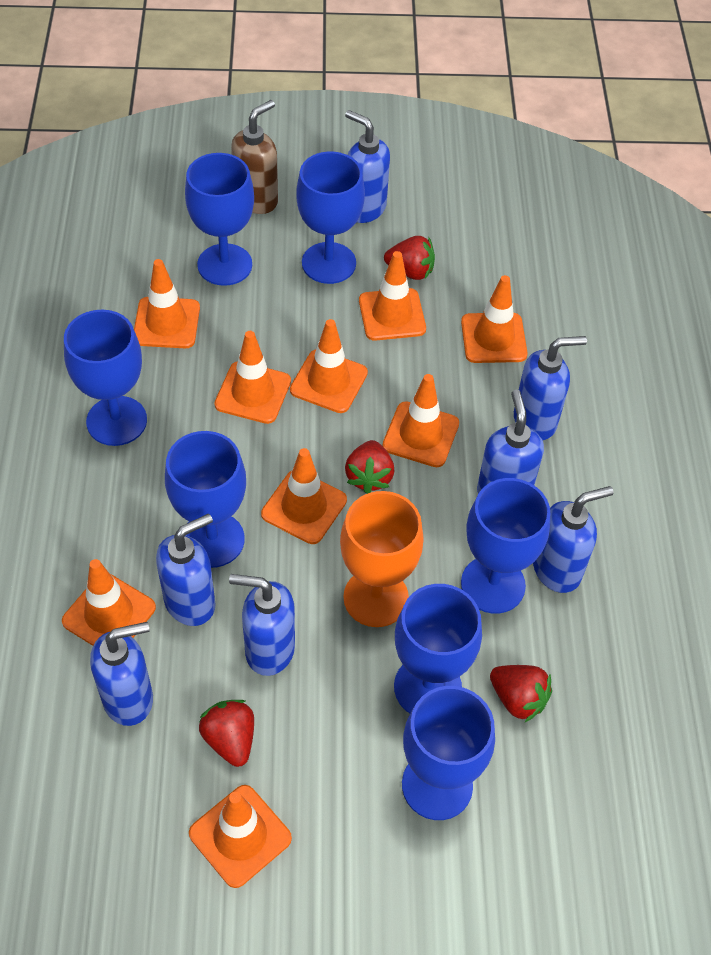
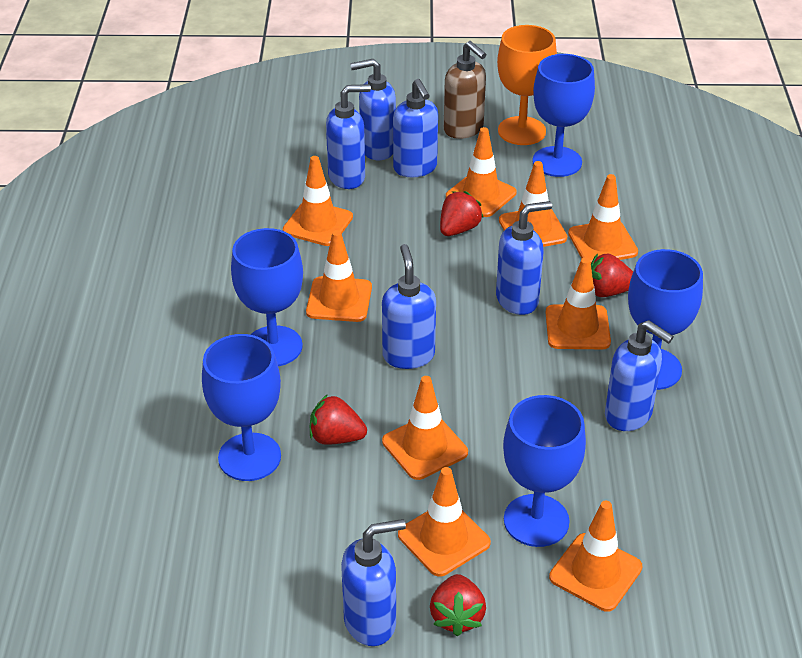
blue goblet: 7 -> 5

